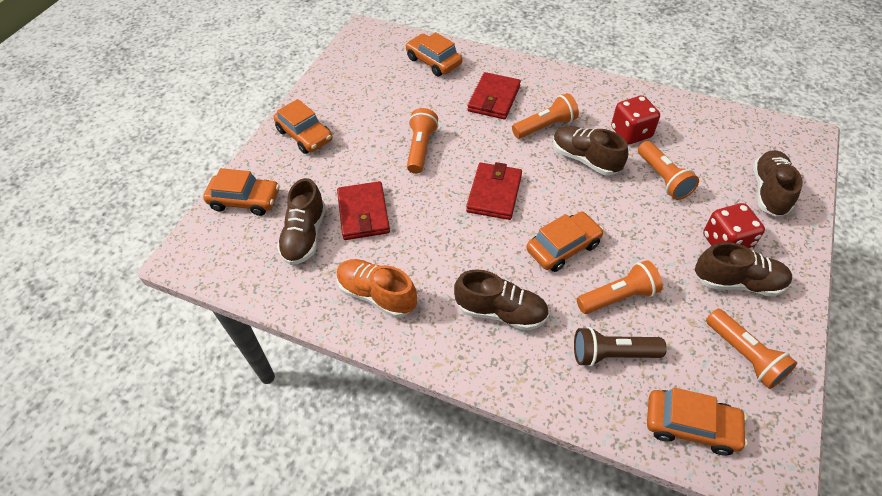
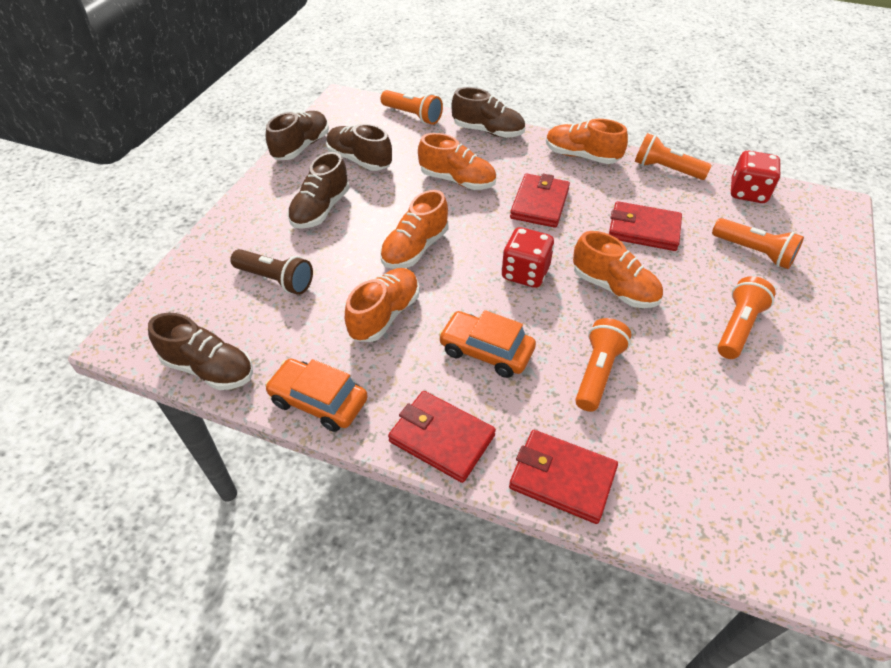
orange car: 5 -> 2
orange shoe: 1 -> 5
red wallet: 3 -> 4

